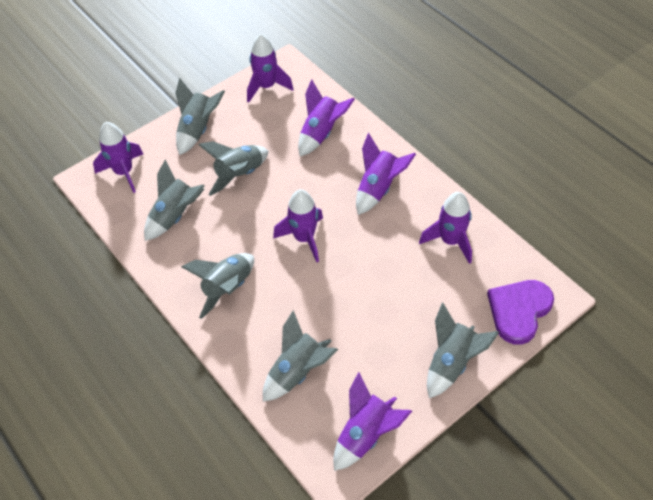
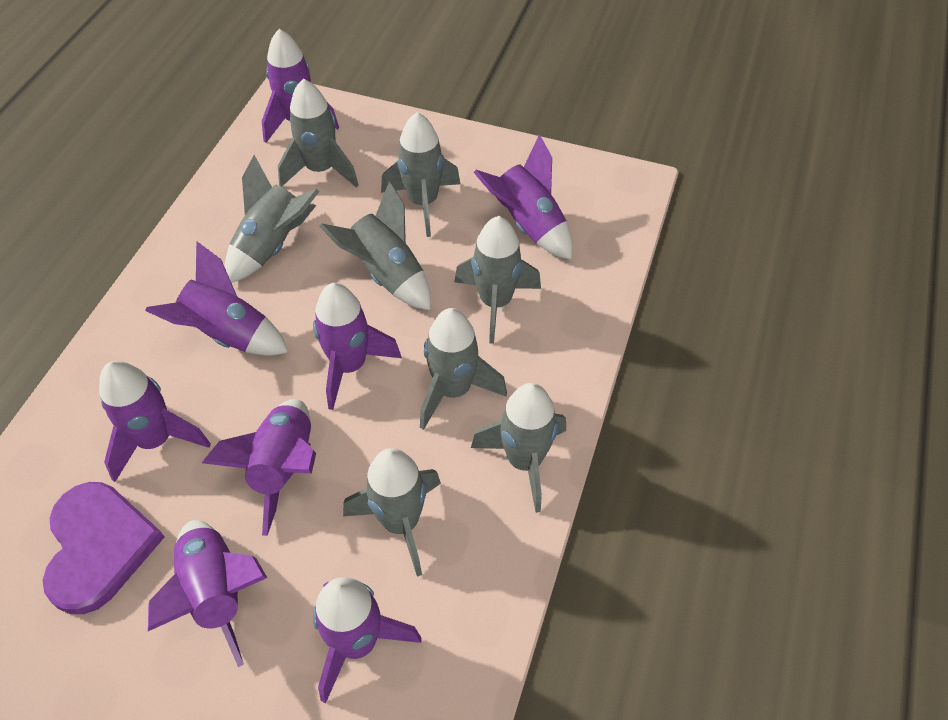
grey rocket: 6 -> 8
purple rocket: 7 -> 8

